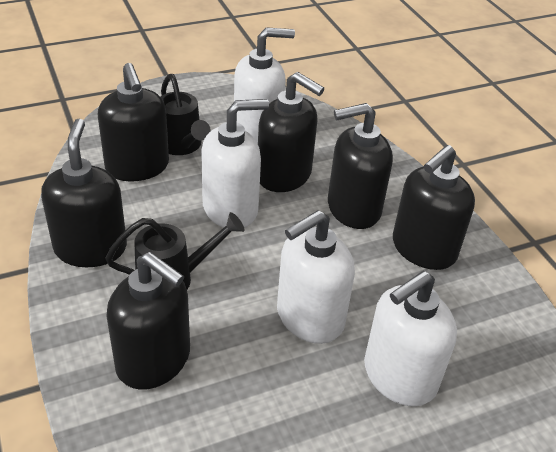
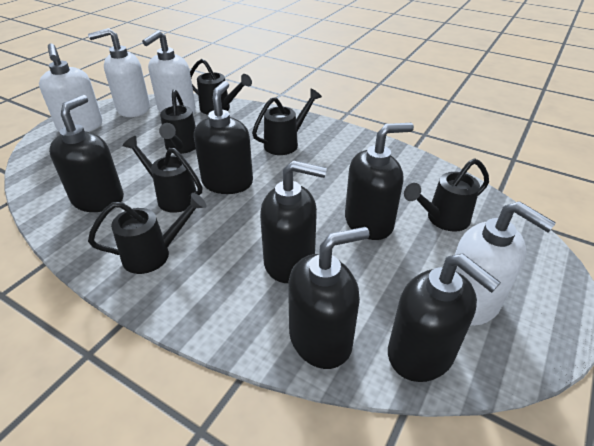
black watering can: 2 -> 6

